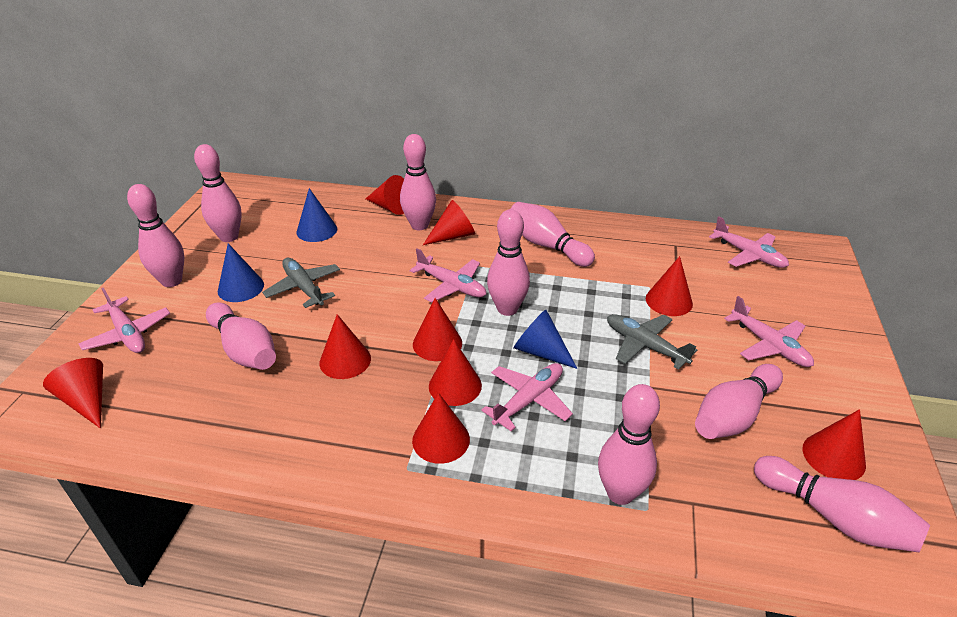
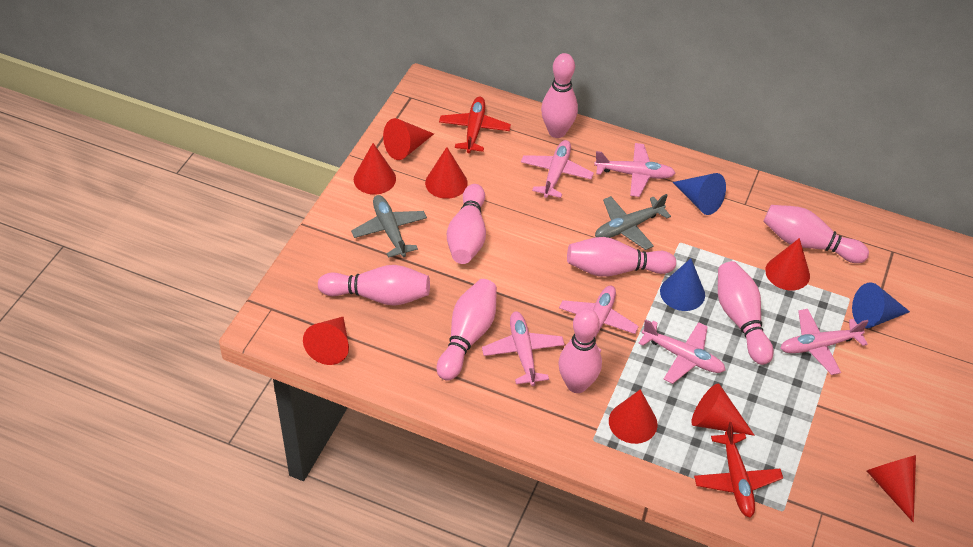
pink bowling pin: 9 -> 8
pink plane: 5 -> 6
red cone: 9 -> 8
red plane: 0 -> 2

